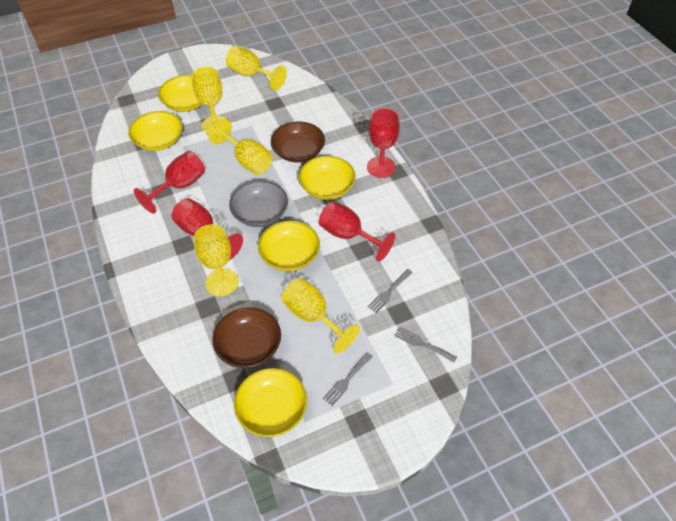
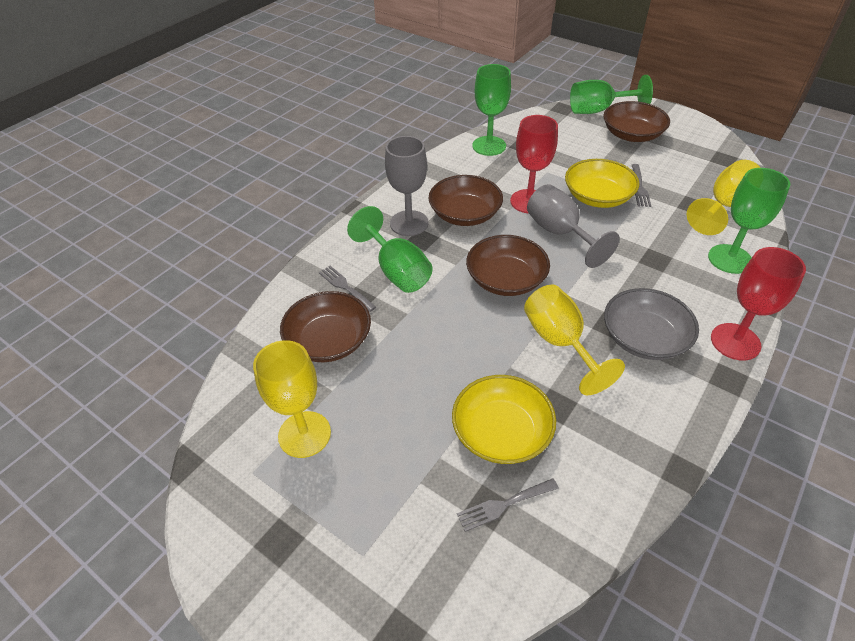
brown bowl: 2 -> 4
green goblet: 0 -> 4
grey goblet: 0 -> 2
red goblet: 4 -> 2
yellow bowl: 5 -> 2
yellow goblet: 5 -> 3

